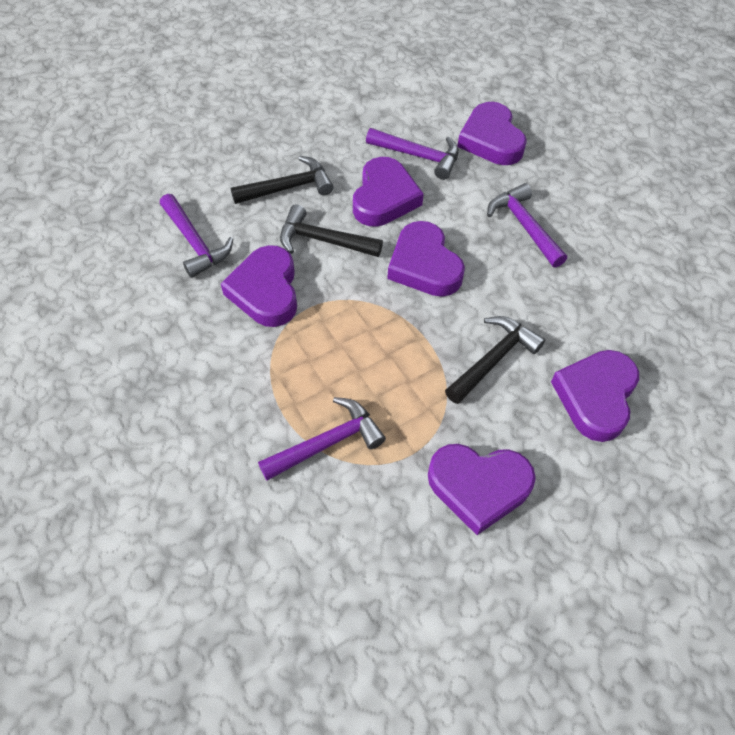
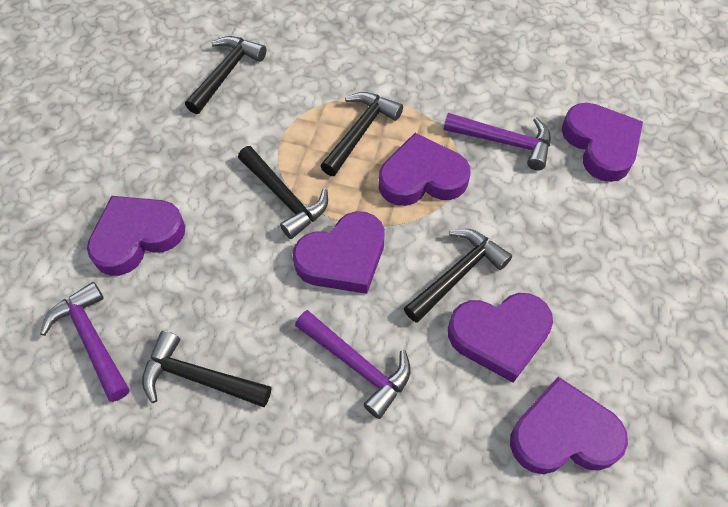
black hammer: 3 -> 5
purple hammer: 4 -> 3

